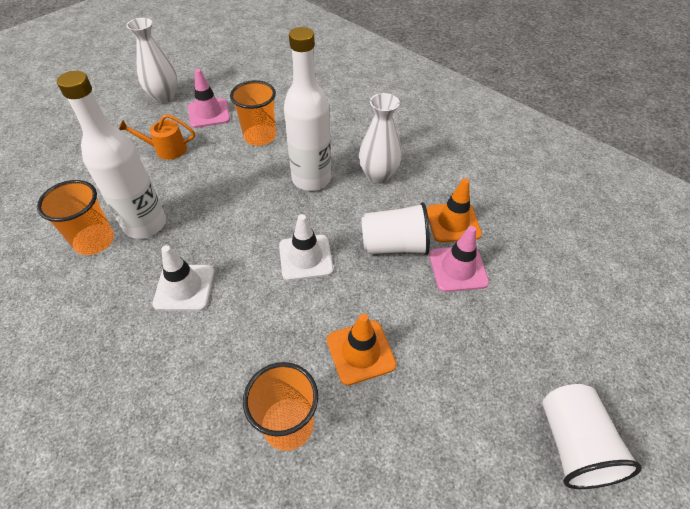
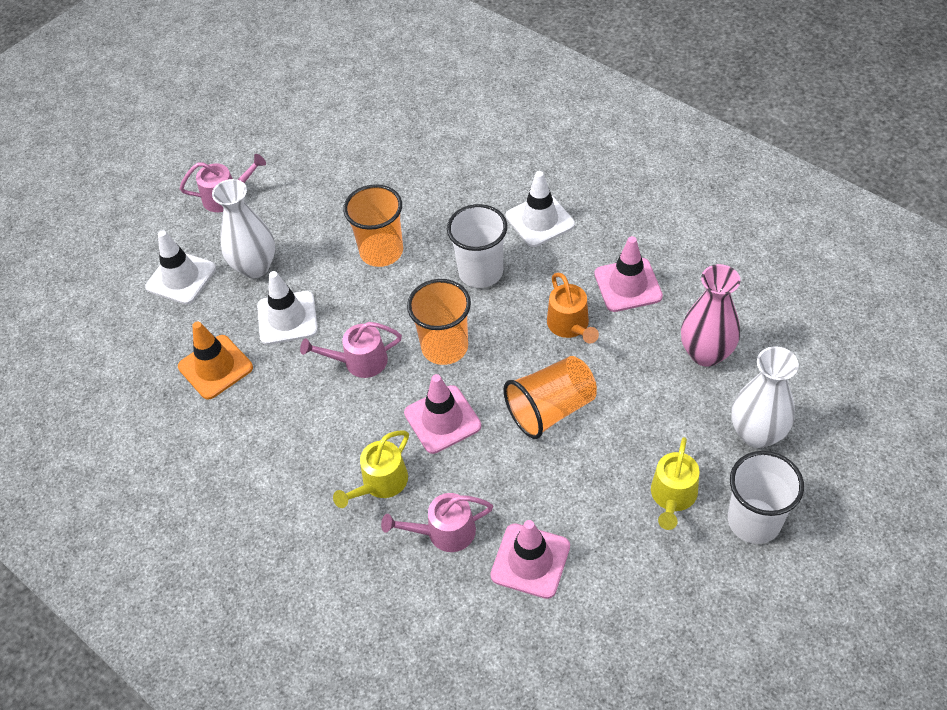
orange traffic cone: 2 -> 1
pink traffic cone: 2 -> 3
pink vase: 0 -> 1
pink watering can: 0 -> 3
white bottle: 2 -> 0
white traffic cone: 2 -> 3
yellow watering can: 0 -> 2

